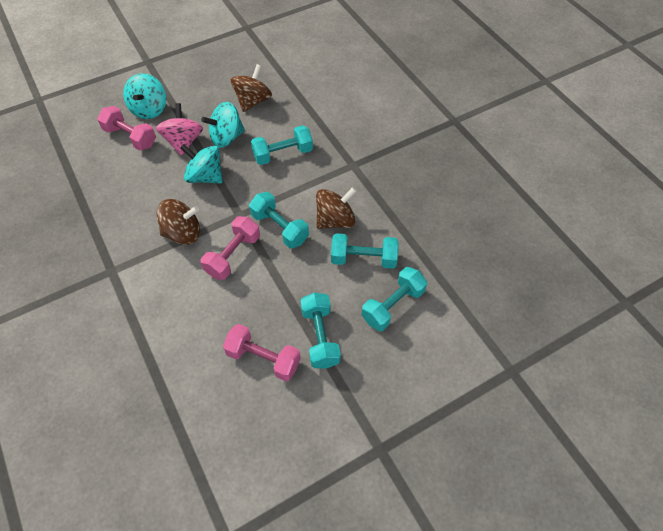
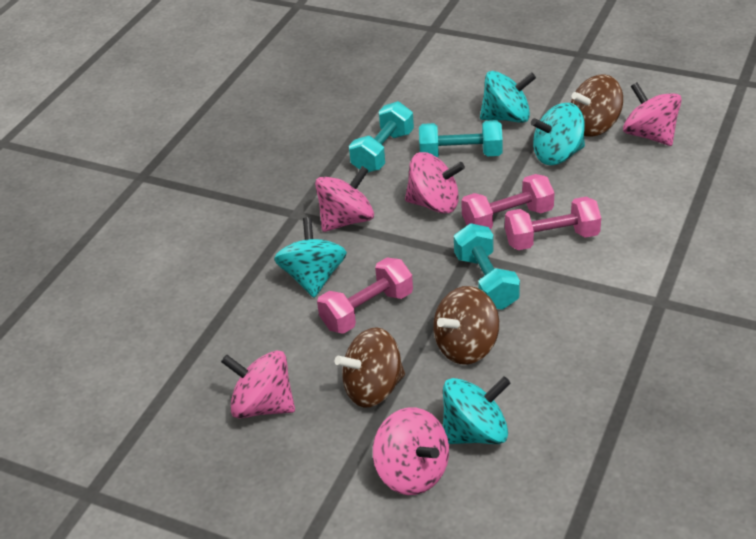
pink spinning top: 1 -> 5
turquoise dumbbell: 5 -> 3
turquoise spinning top: 3 -> 4

